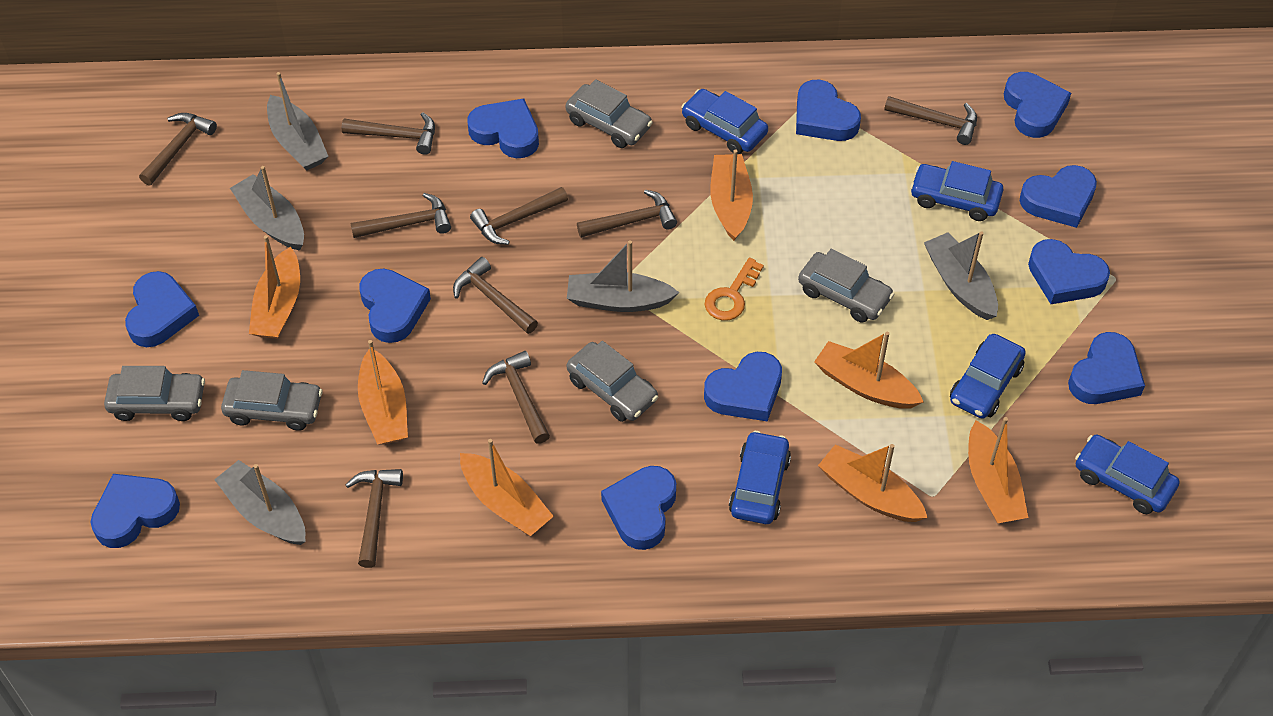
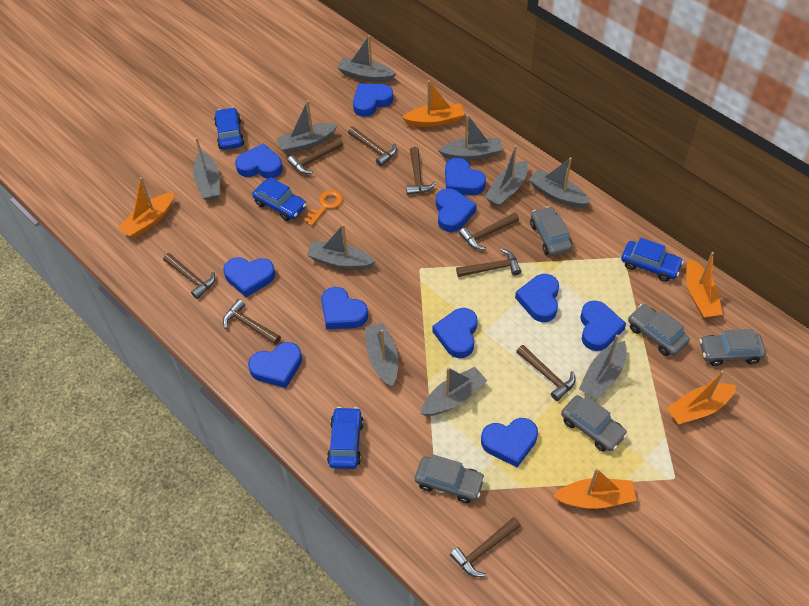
blue car: 5 -> 4
grey boat: 5 -> 10
orange boat: 7 -> 5

